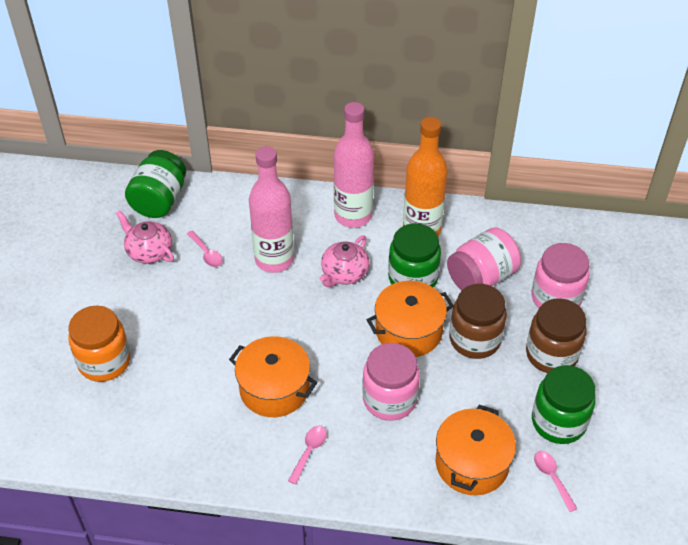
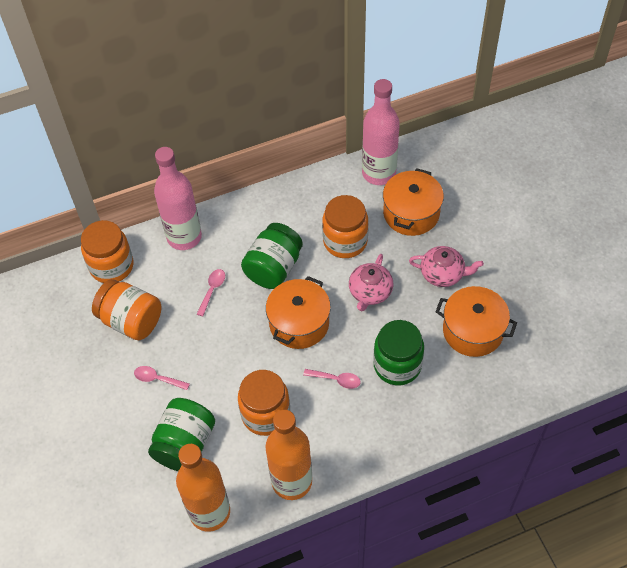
brown jar: 2 -> 0
orange bottle: 1 -> 2
orange jar: 1 -> 4
pink jar: 3 -> 0

